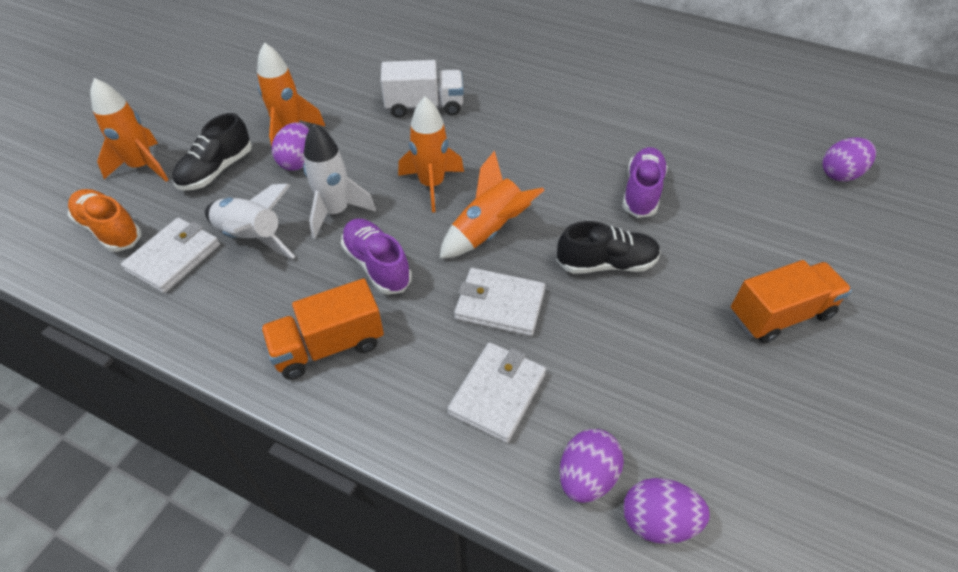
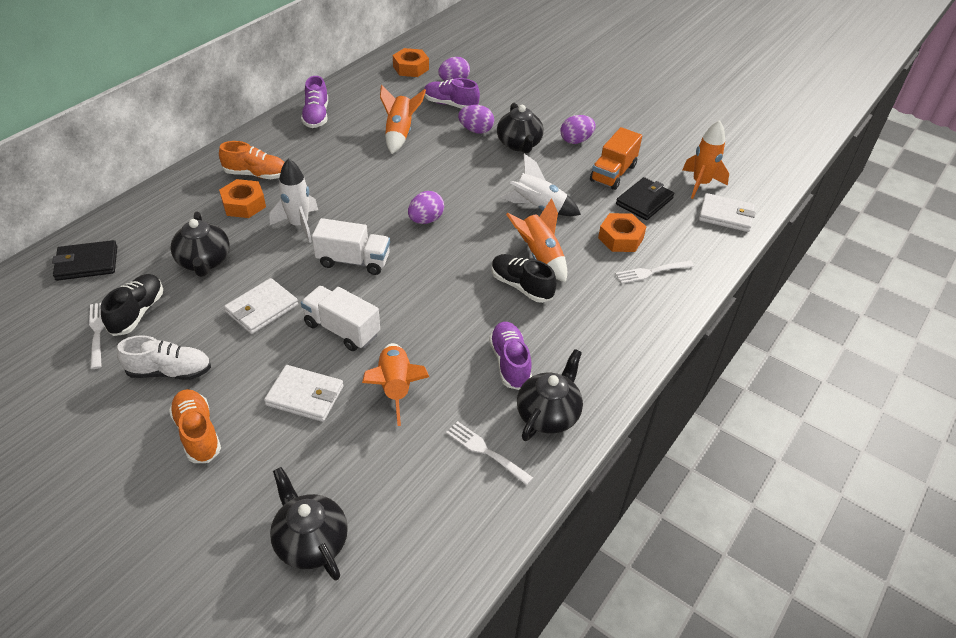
black teapot: 0 -> 4
black wallet: 0 -> 2
orange nut: 0 -> 3
orange shoe: 1 -> 2
orange truck: 2 -> 1
purple shoe: 2 -> 3
white fork: 0 -> 3
white shoe: 0 -> 1
white truck: 1 -> 2

